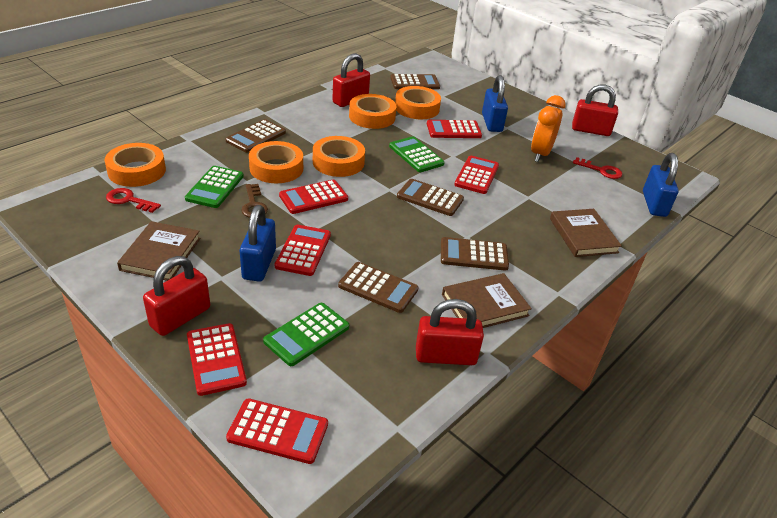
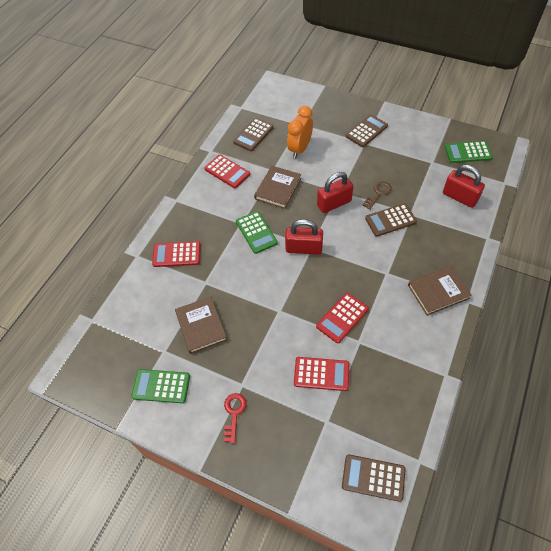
blue padlock: 3 -> 0
brown calculator: 5 -> 4
orange tape: 5 -> 0
red calculator: 6 -> 4
red key: 2 -> 1
red padlock: 4 -> 3

